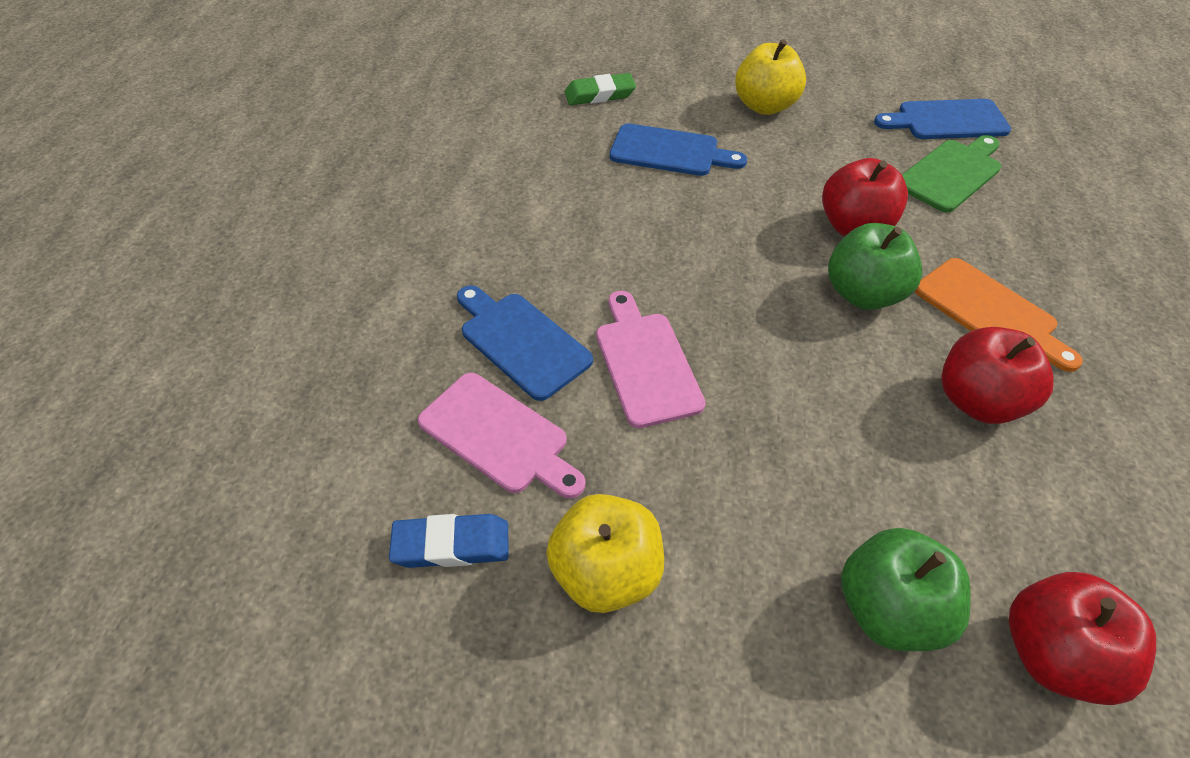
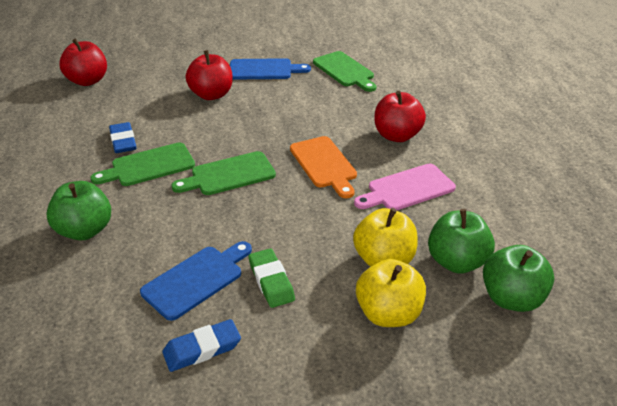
blue cutting board: 3 -> 2
blue eraser: 1 -> 2
green apple: 2 -> 3
green cutting board: 1 -> 3
pink cutting board: 2 -> 1

